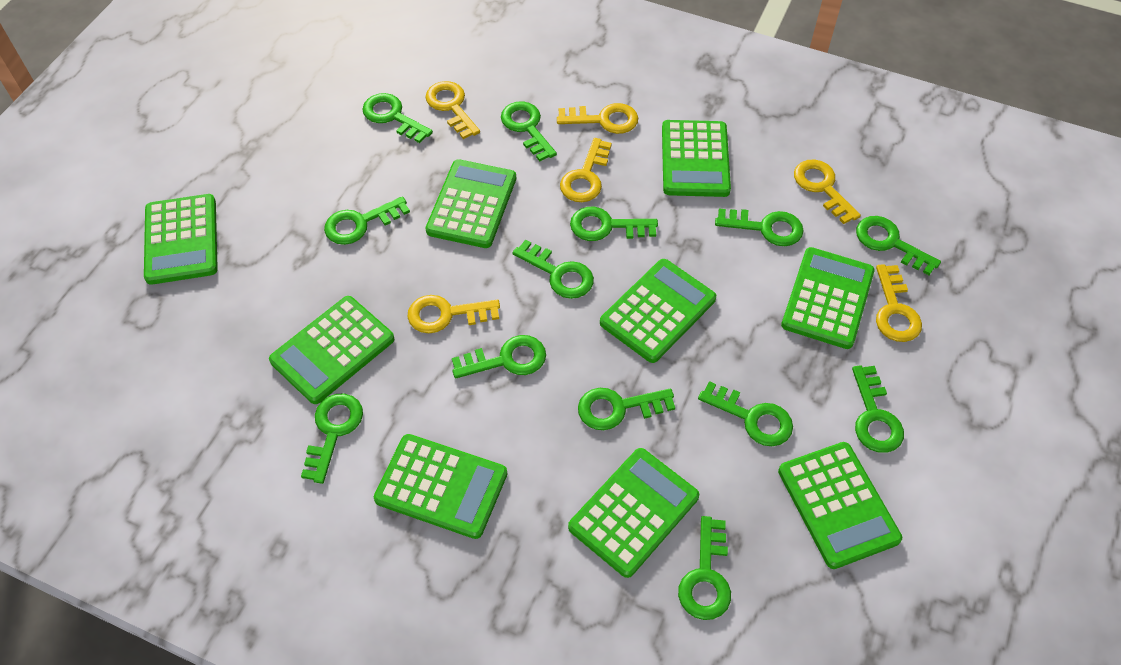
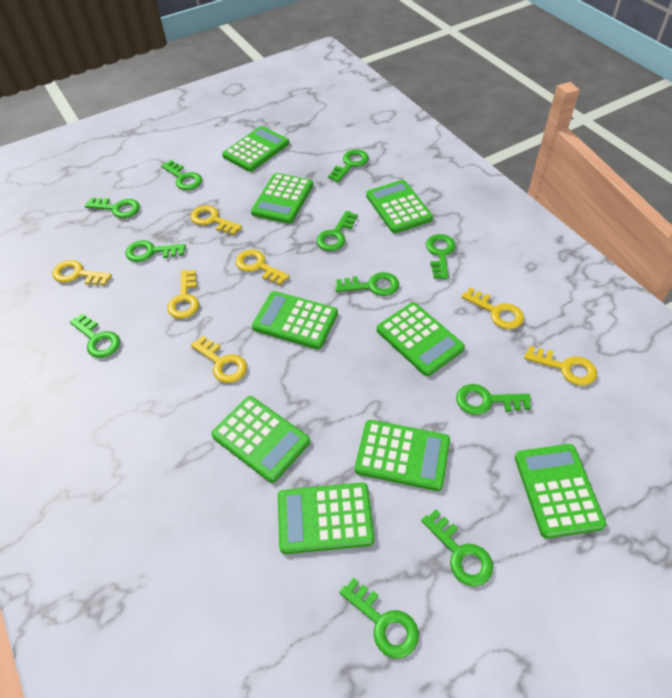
green key: 13 -> 11
yellow key: 6 -> 7

